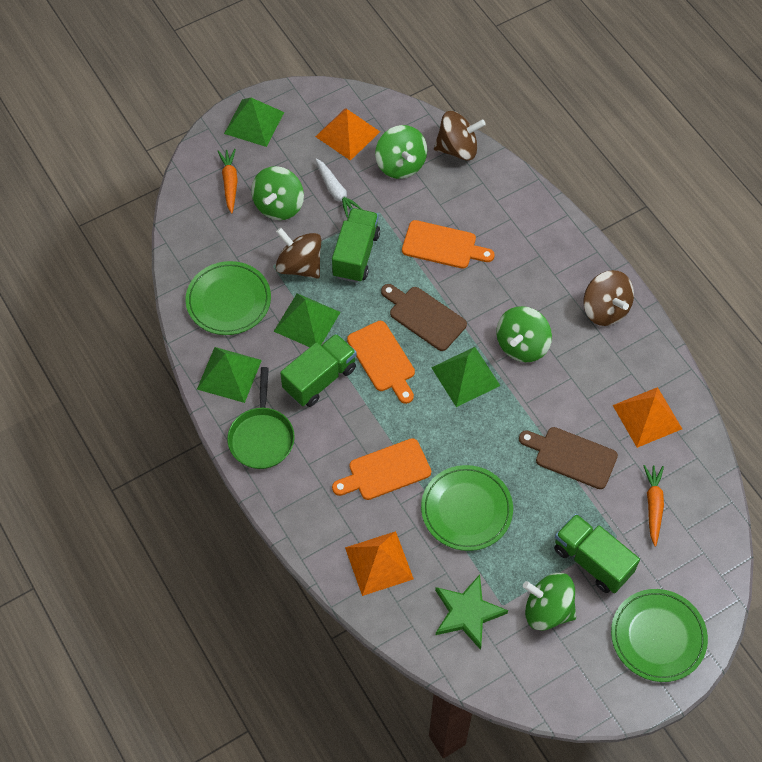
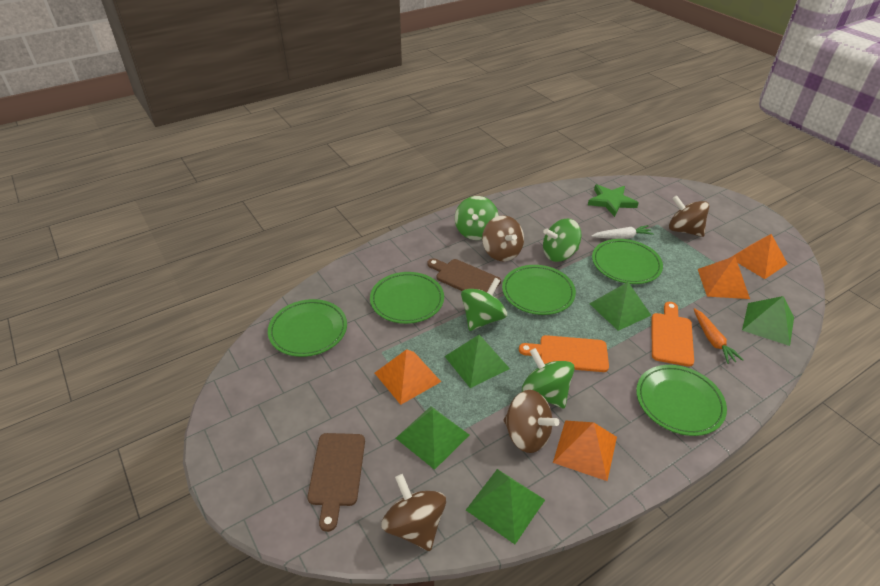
brown spinning top: 3 -> 4
green pan: 1 -> 0
green plate: 3 -> 5
green pyramid: 4 -> 5
green truck: 3 -> 0
orange carrot: 2 -> 1
orange cutting board: 3 -> 2
orange pyramid: 3 -> 4

